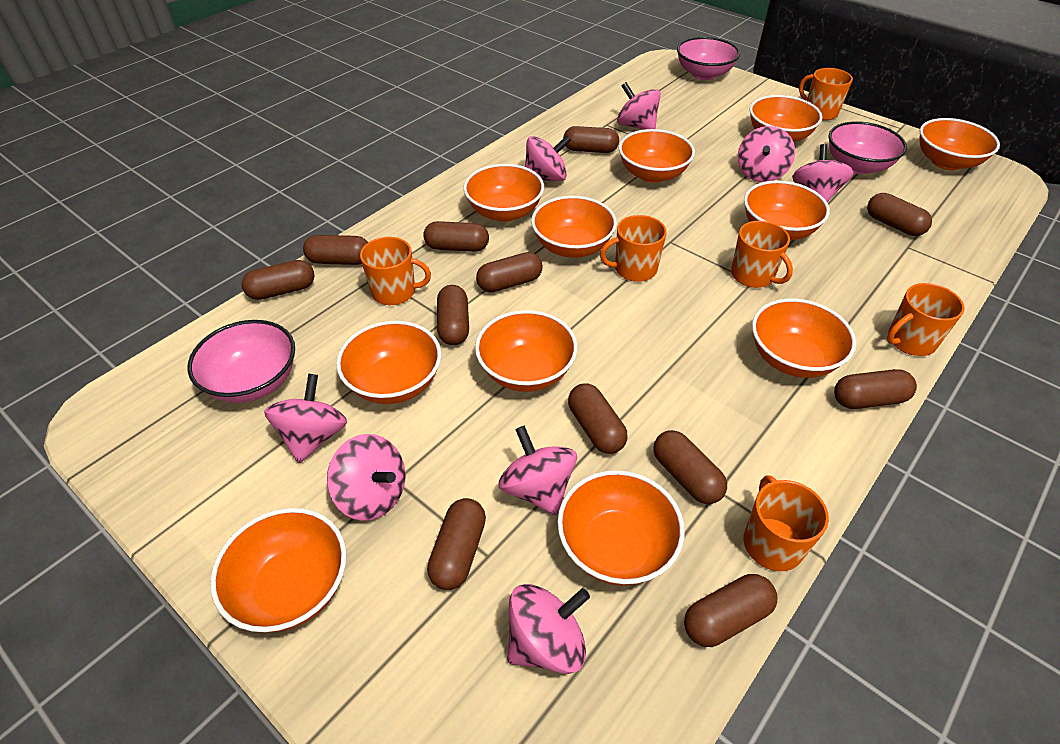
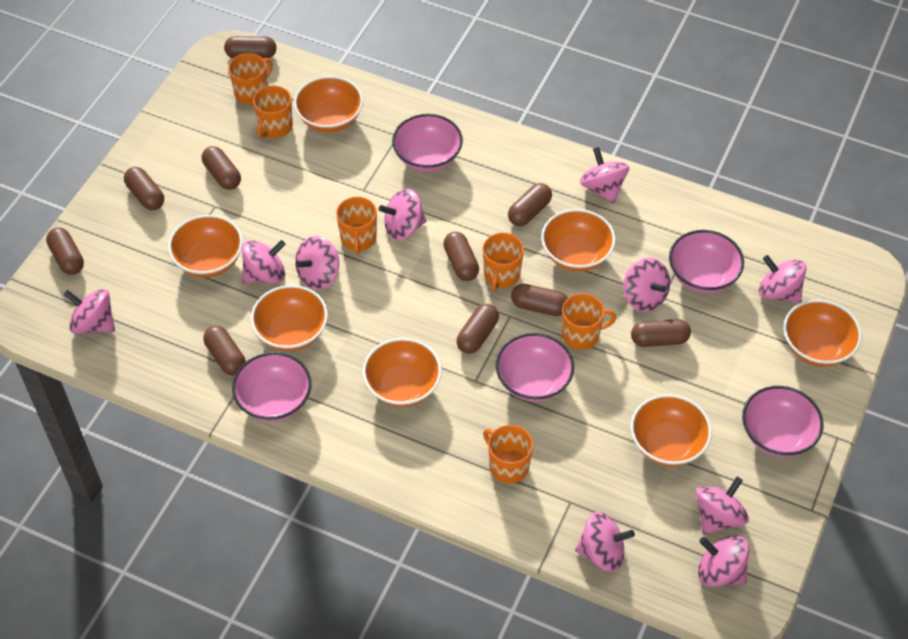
brown capsule: 12 -> 10
orange bowl: 11 -> 7
pink bowl: 3 -> 5
pink spinning top: 8 -> 10

